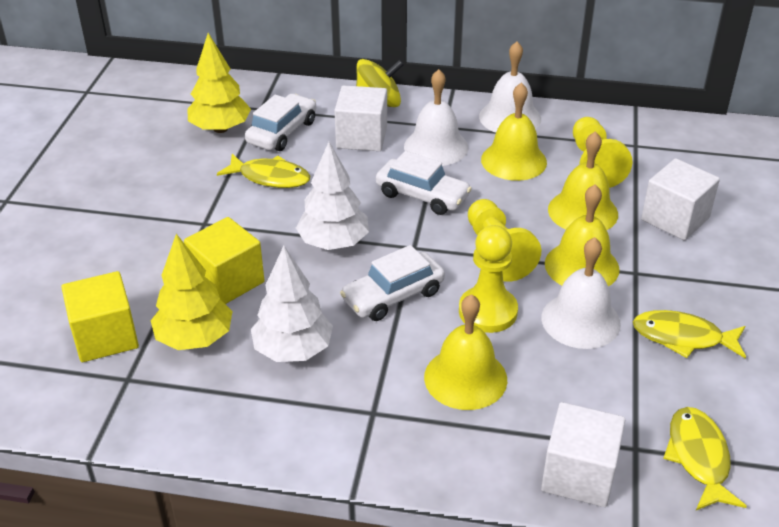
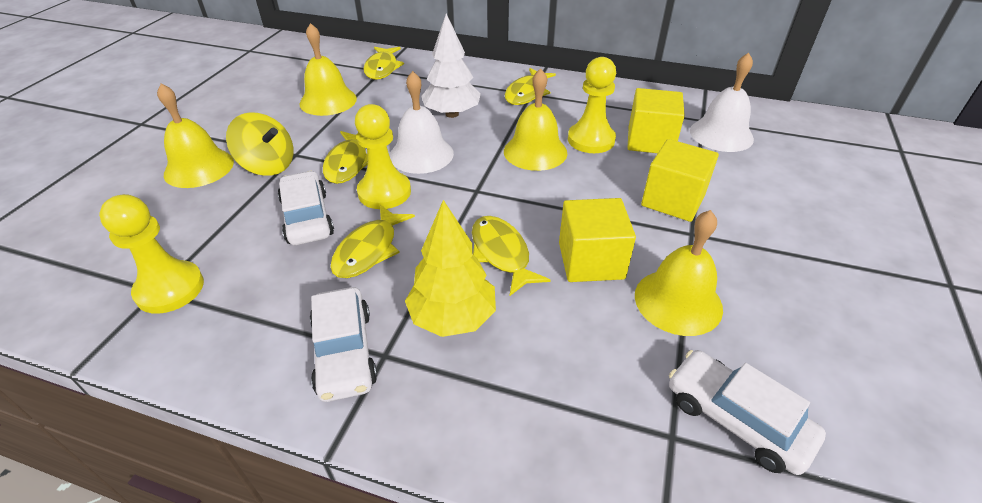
white bell: 3 -> 2
white cube: 3 -> 0
white tree: 2 -> 1
yellow cube: 2 -> 3
yellow fish: 3 -> 5
yellow tree: 2 -> 1

